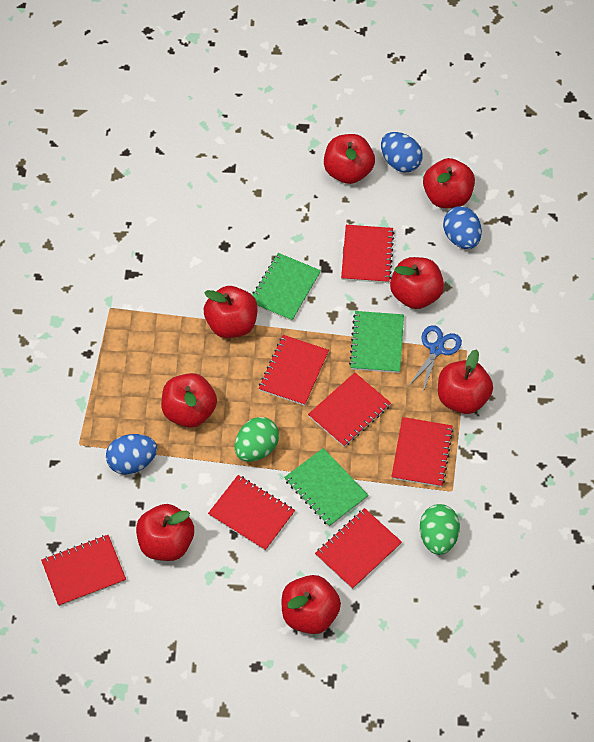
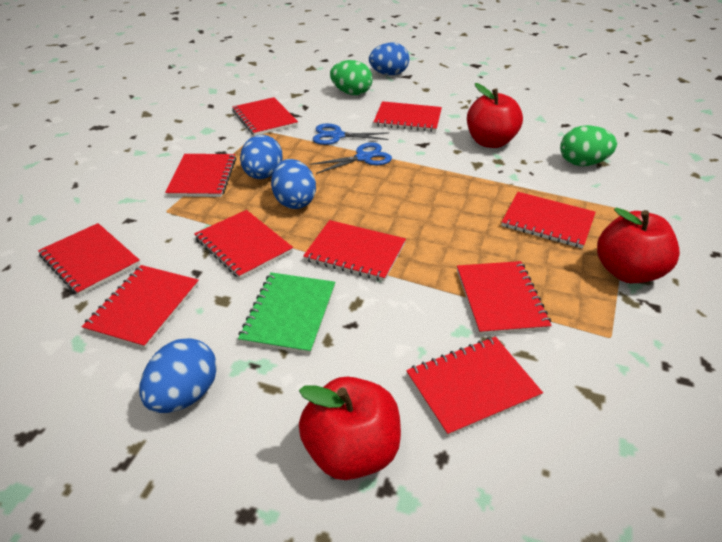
blue egg: 3 -> 4
blue scissors: 1 -> 2
green notebook: 3 -> 1
red apple: 8 -> 3
red notebook: 7 -> 10

